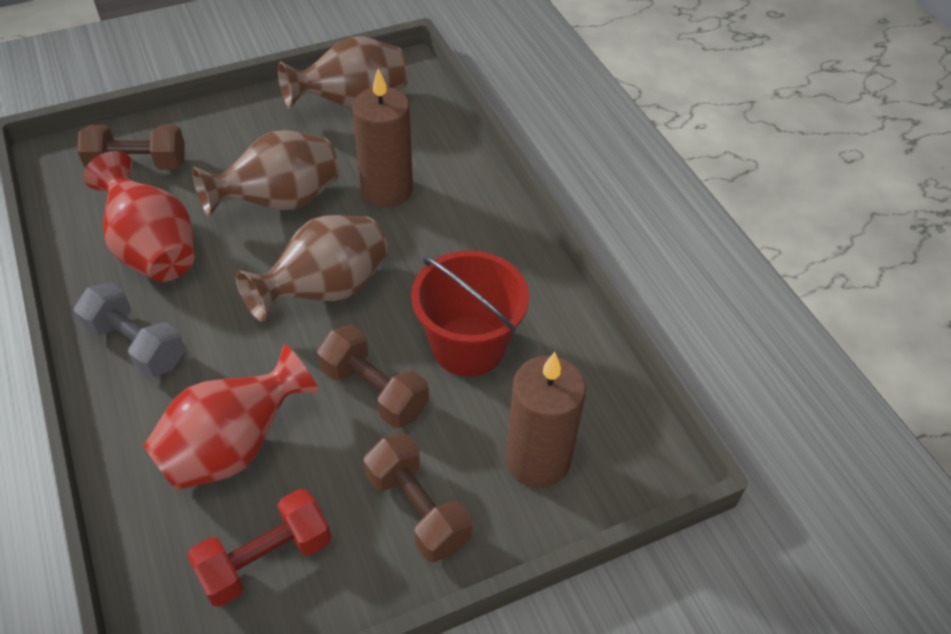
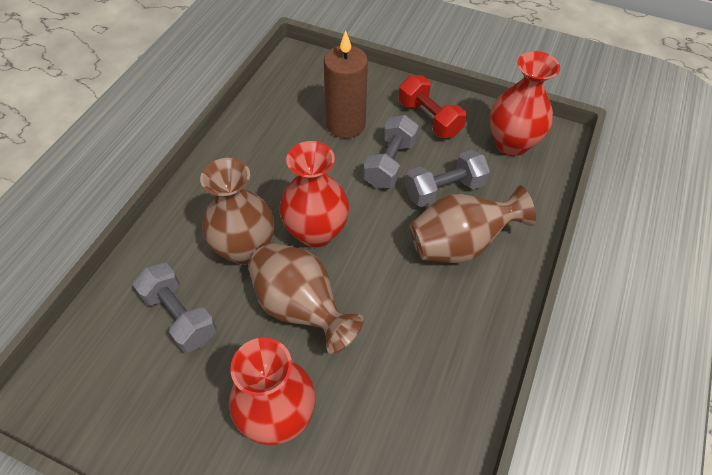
brown candle: 2 -> 1
brown dumbbell: 3 -> 0
grey dumbbell: 1 -> 3
red bucket: 1 -> 0
red vase: 2 -> 3

